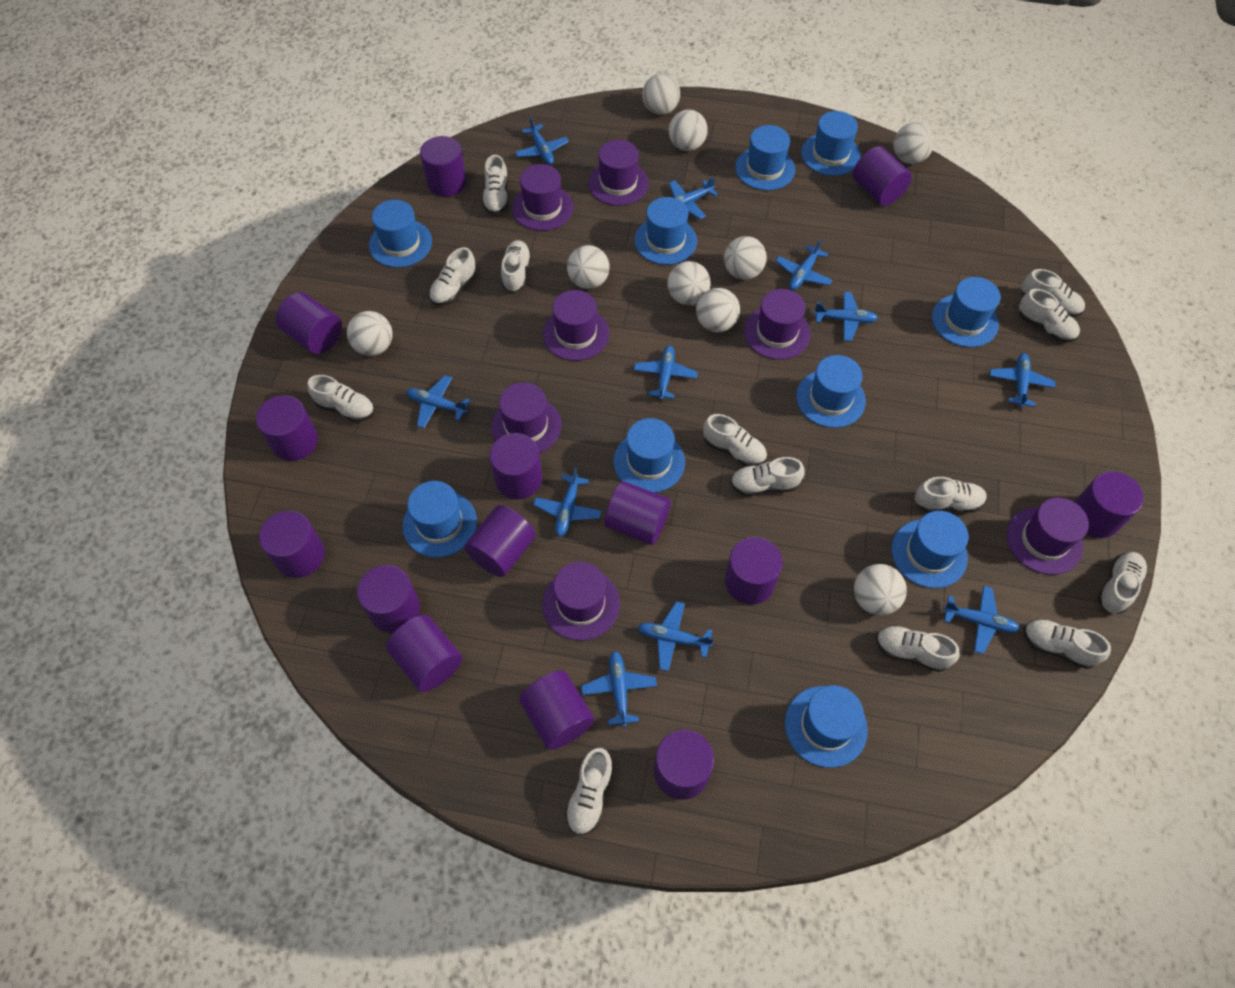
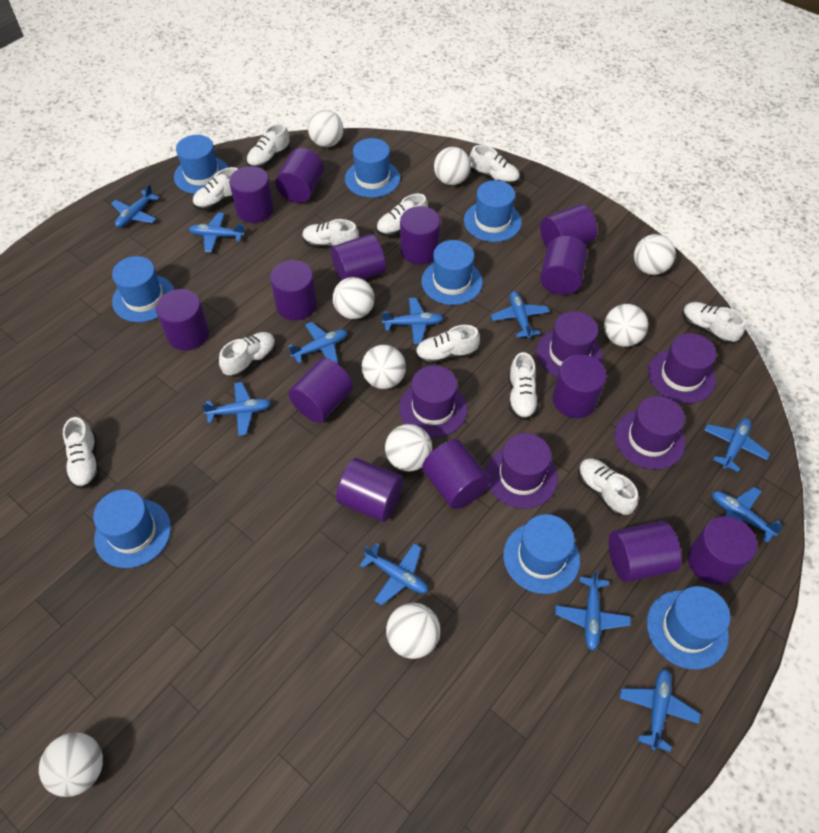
blue hat: 10 -> 8
purple hat: 7 -> 5
white shoe: 13 -> 11

